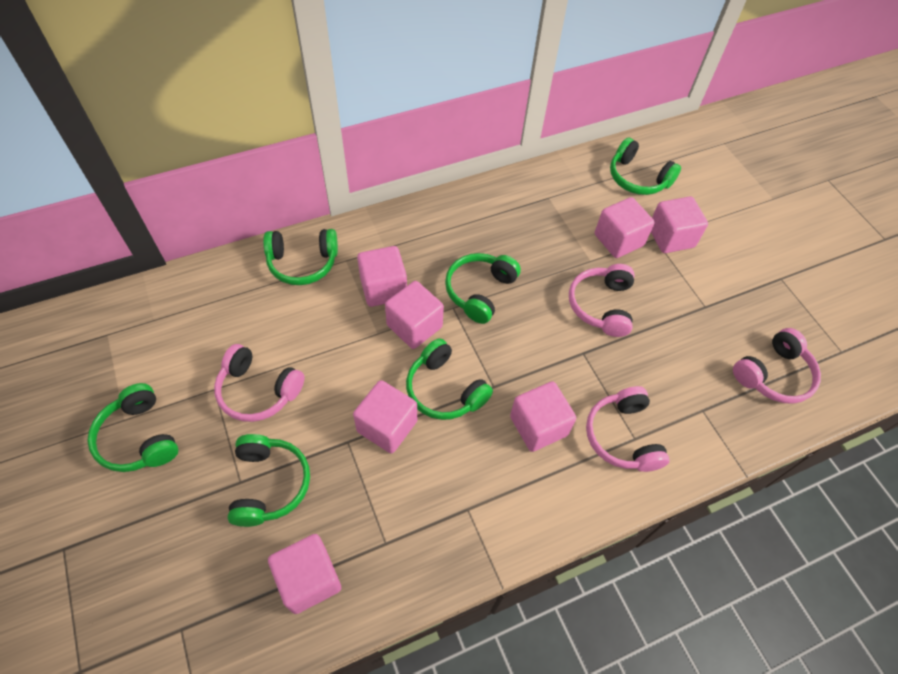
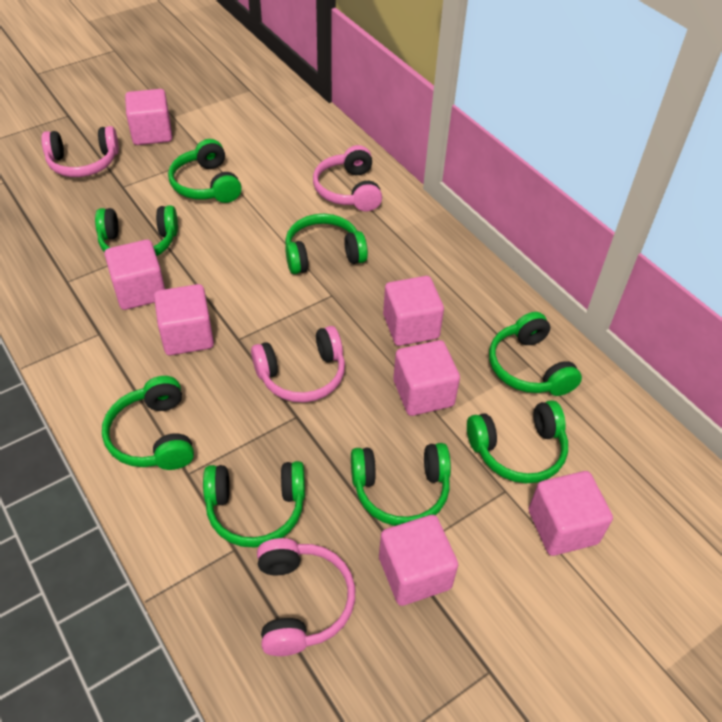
green headphones: 6 -> 8

